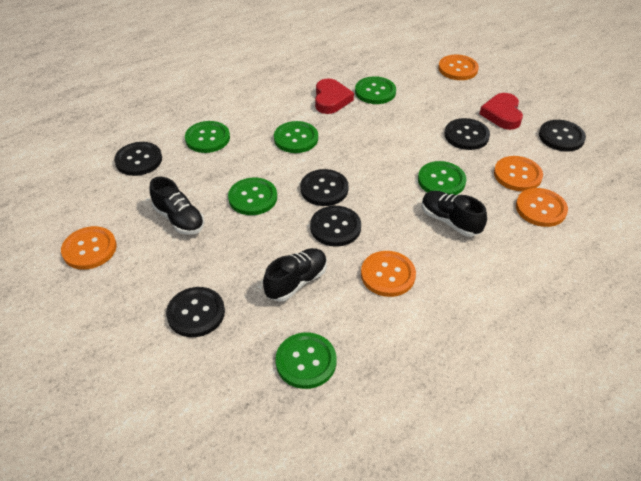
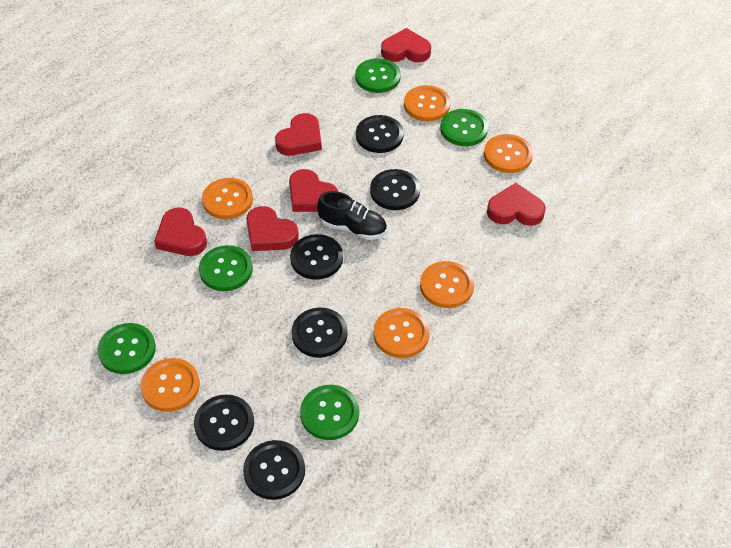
black shoe: 3 -> 1
green button: 6 -> 5
orange button: 5 -> 6
red heart: 2 -> 6

